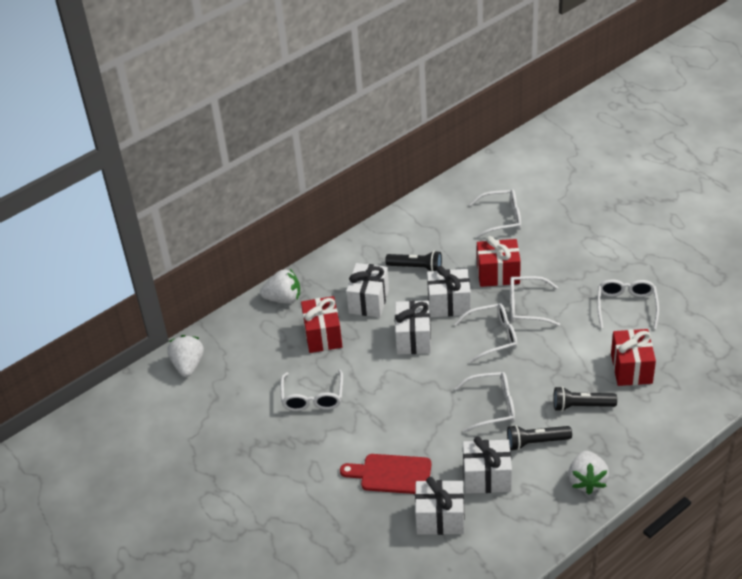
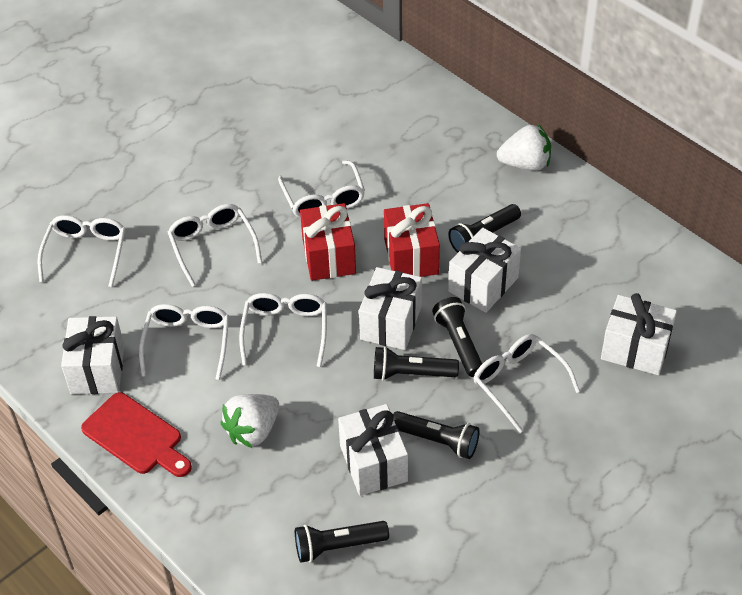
black flashlight: 3 -> 5
red gift: 3 -> 2
white strawberry: 3 -> 2

